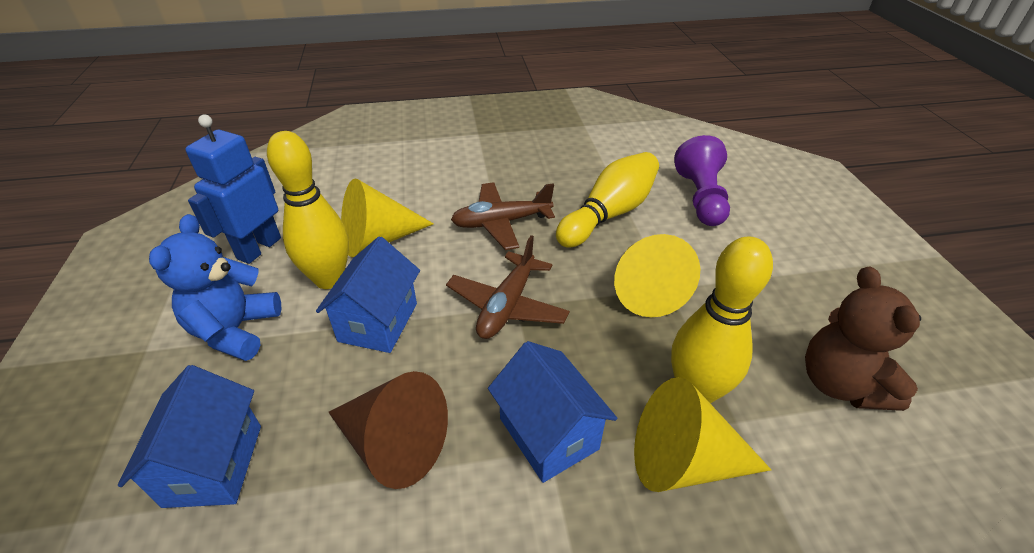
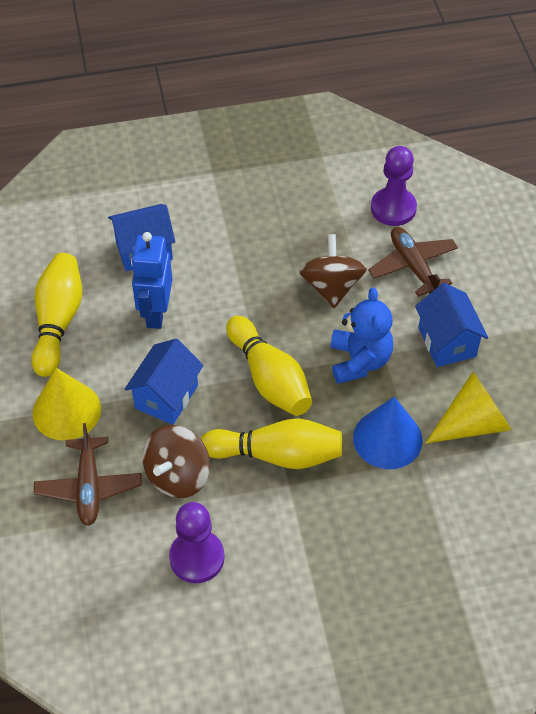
blue cone: 0 -> 1
brown cone: 1 -> 0
brown spinning top: 0 -> 2
brown teddy bear: 1 -> 0
purple pawn: 1 -> 2
yellow cone: 3 -> 2

